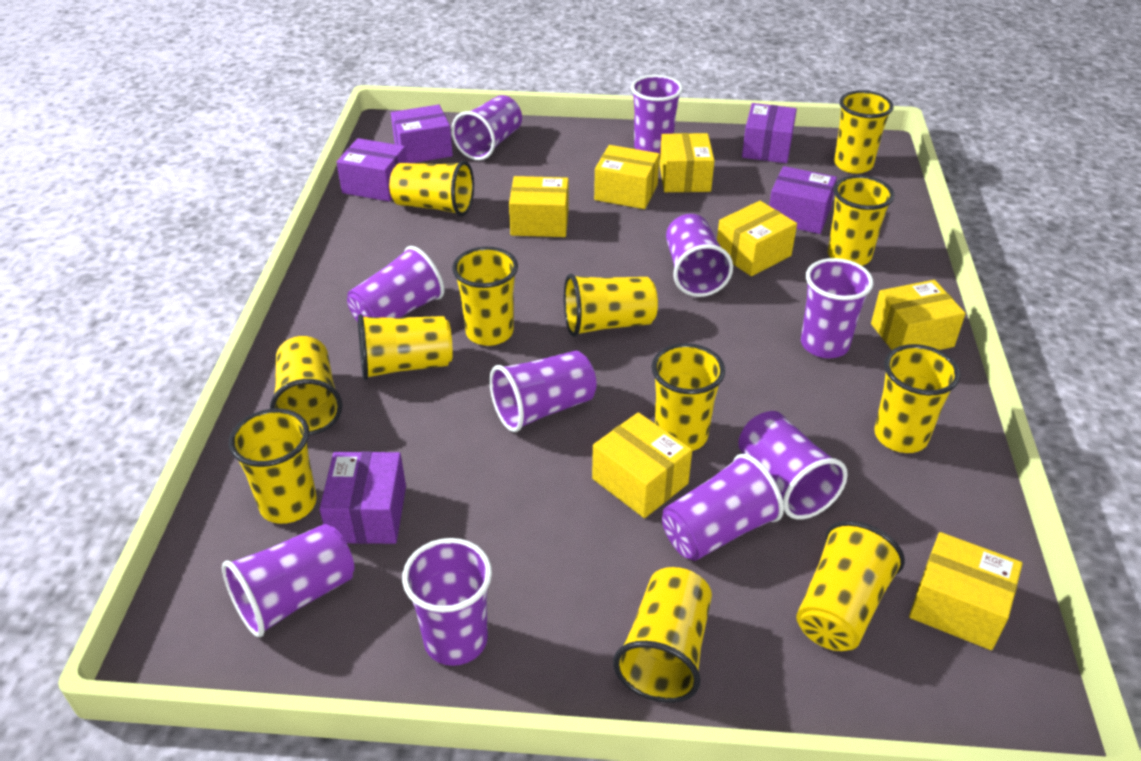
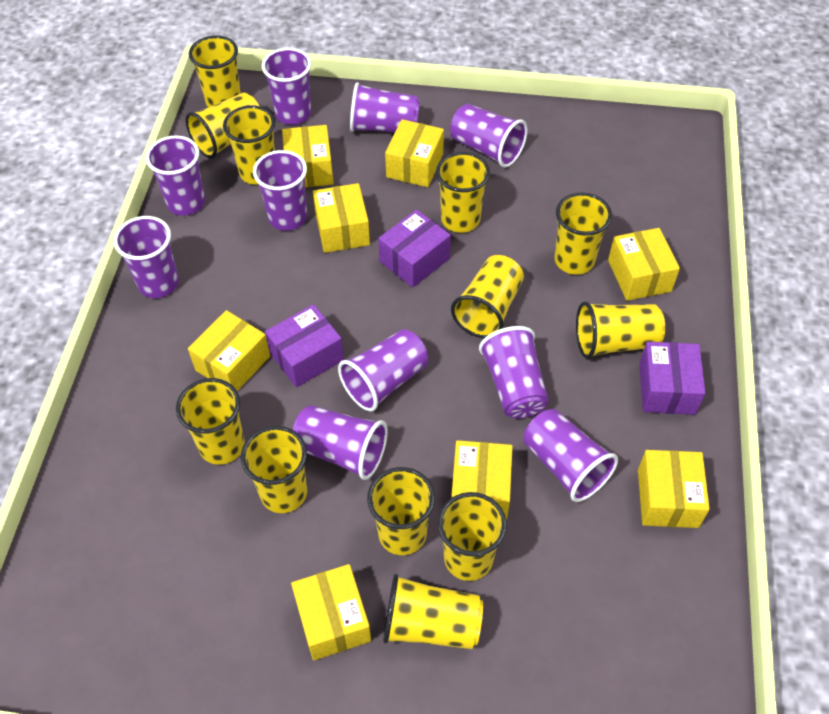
purple box: 5 -> 3
yellow box: 7 -> 8

